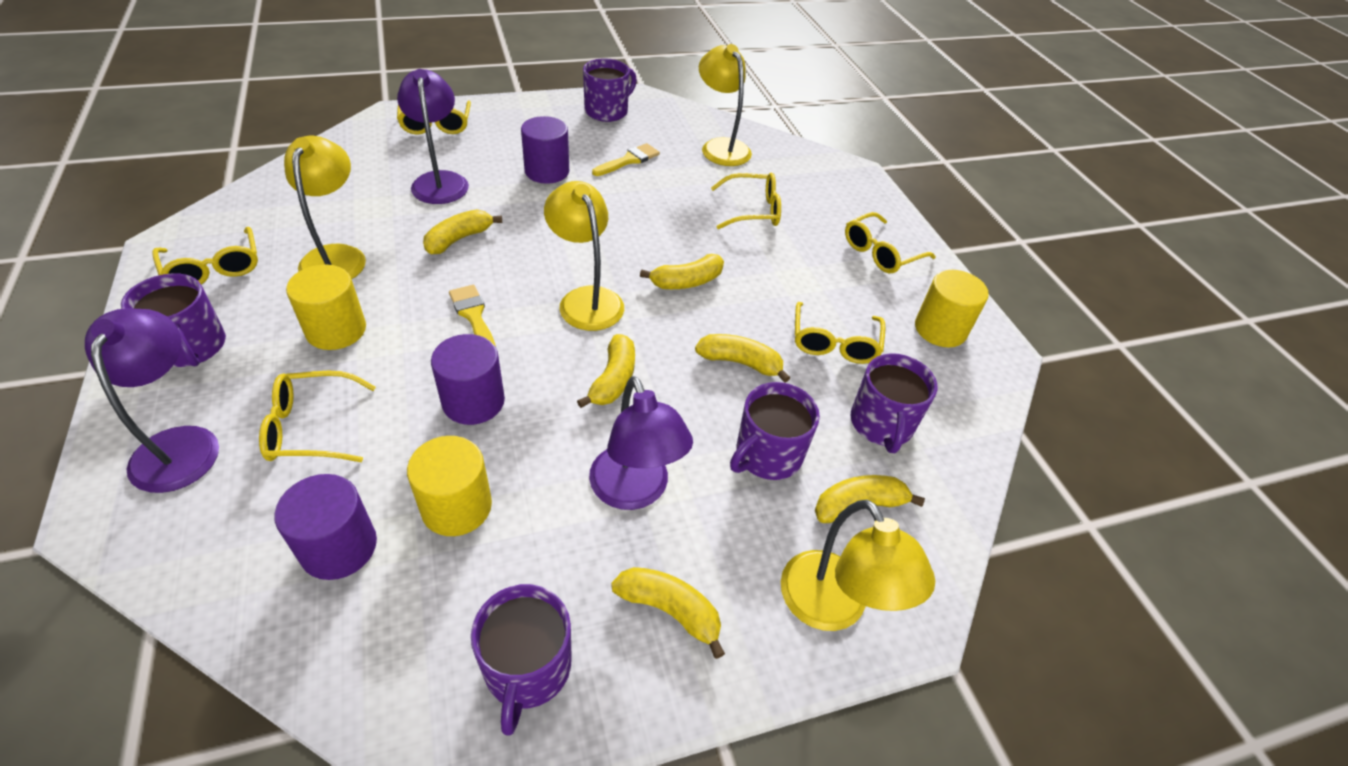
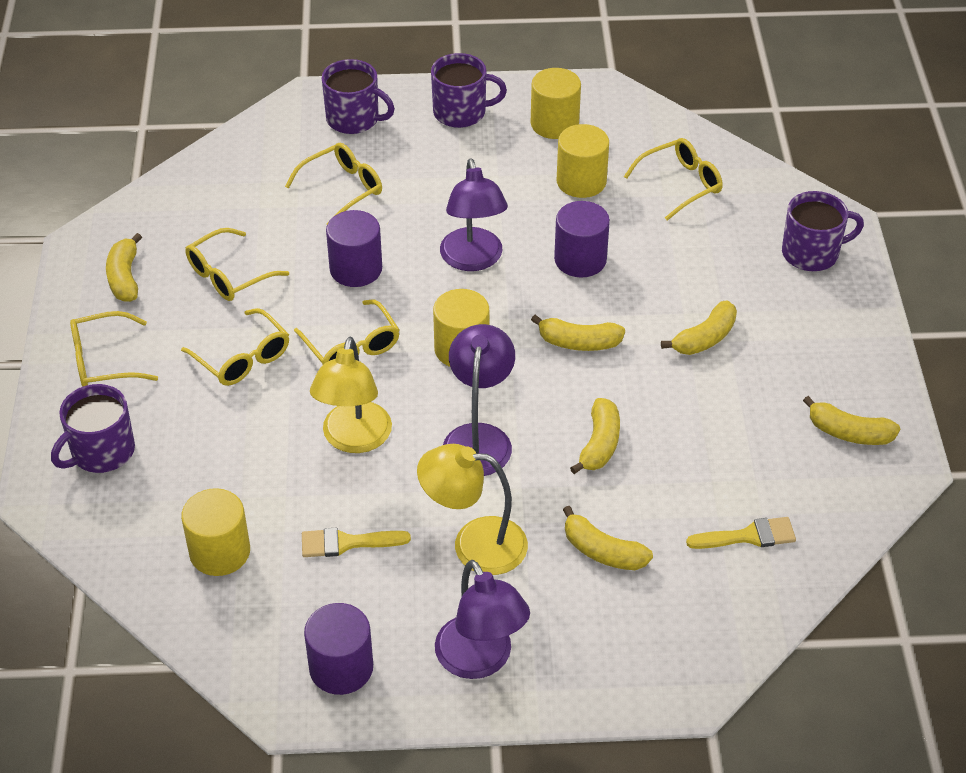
purple mug: 5 -> 4
yellow cylinder: 3 -> 4
yellow lamp: 4 -> 2

